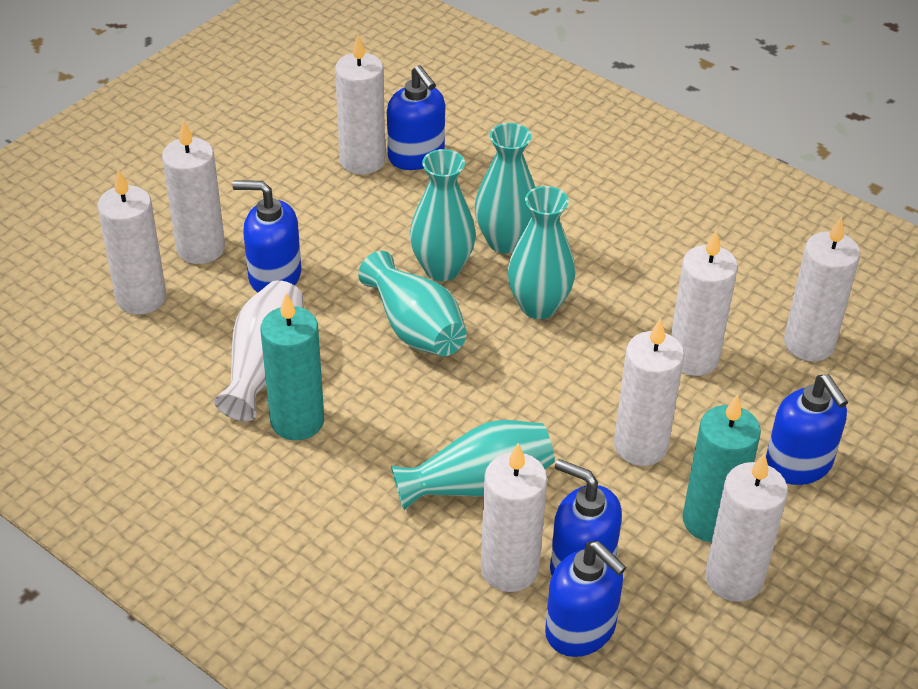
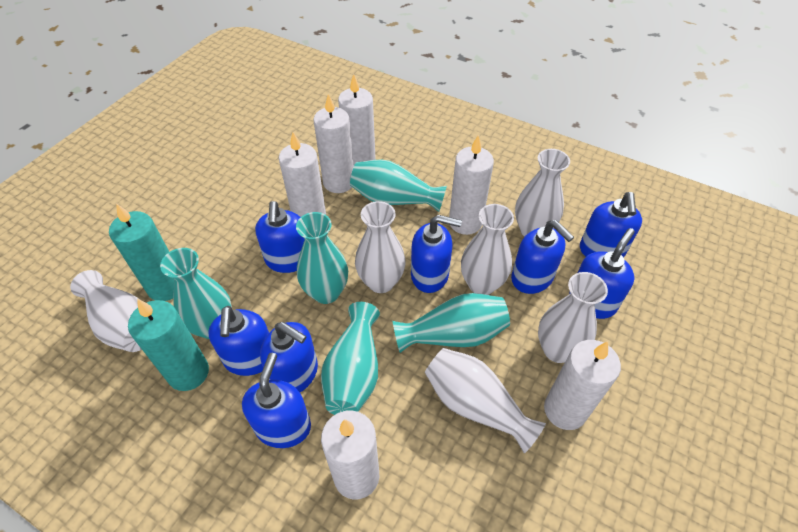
blue soap dispenser: 5 -> 8
white candle: 8 -> 6
white vase: 1 -> 6

